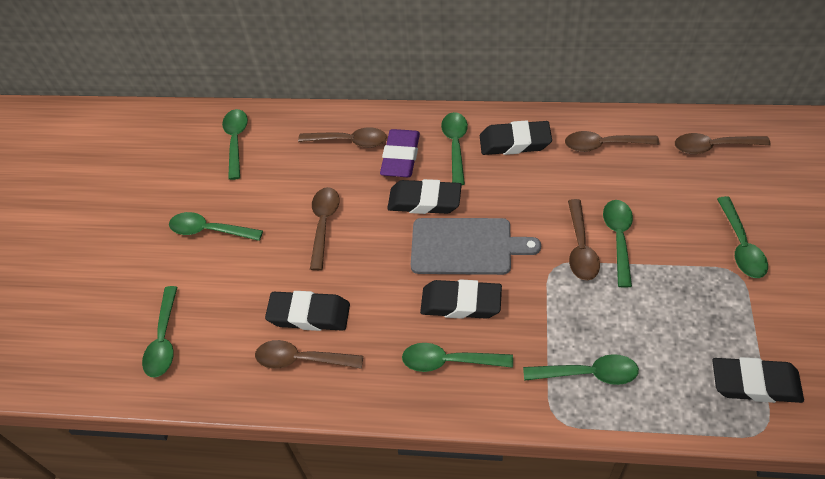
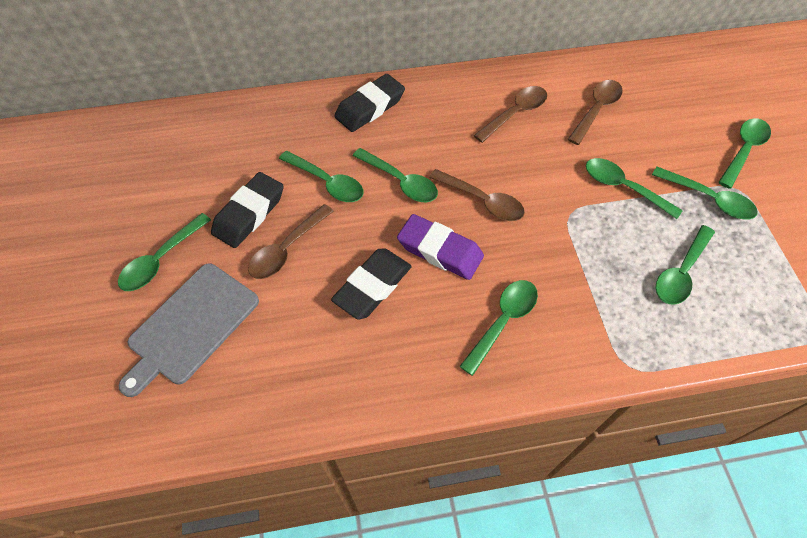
black eraser: 5 -> 3
brown spoon: 6 -> 4

